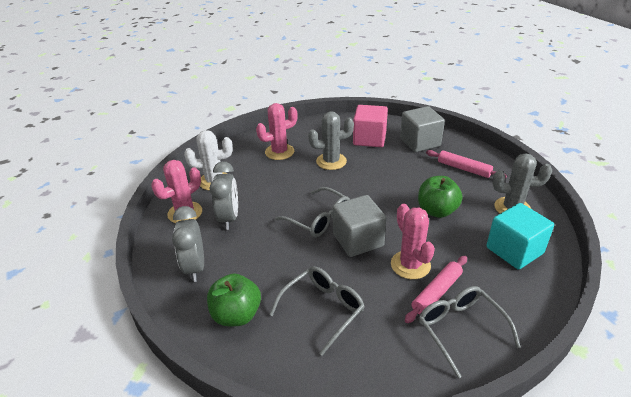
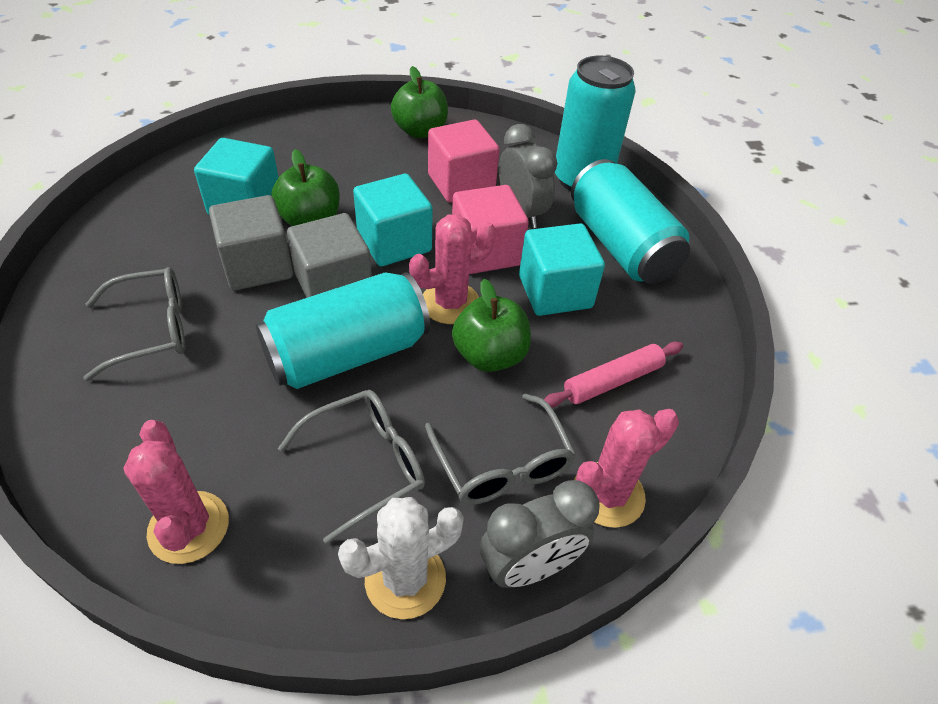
green apple: 2 -> 3
grey cactus: 2 -> 0
pink cube: 1 -> 2
pink rolling pin: 2 -> 1
turquoise can: 0 -> 3
turquoise cube: 1 -> 3

